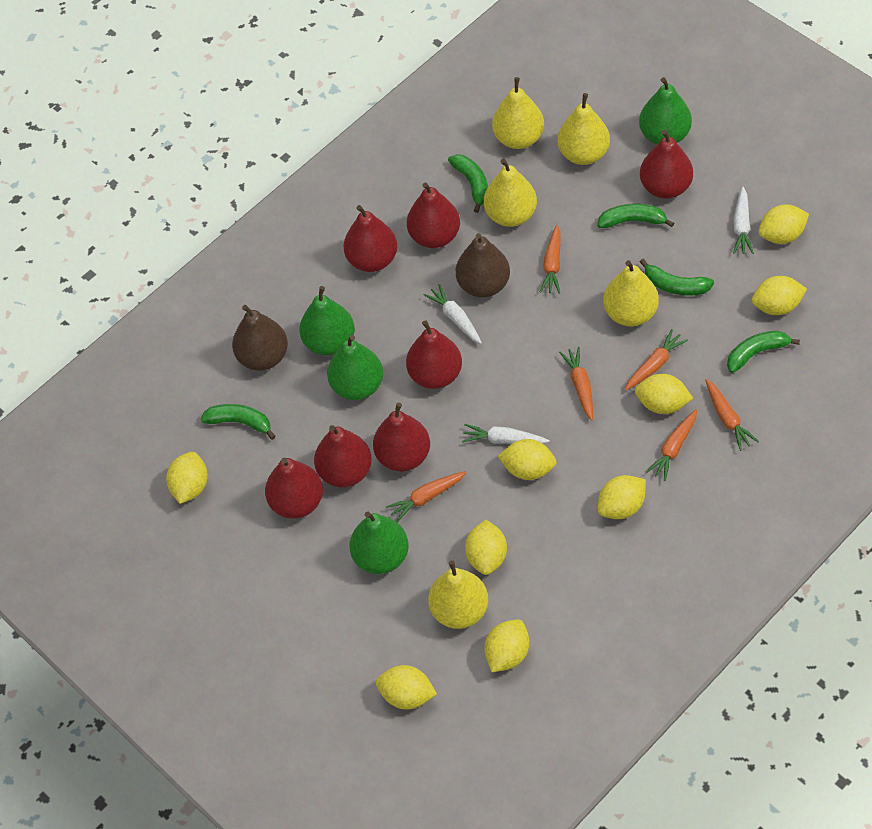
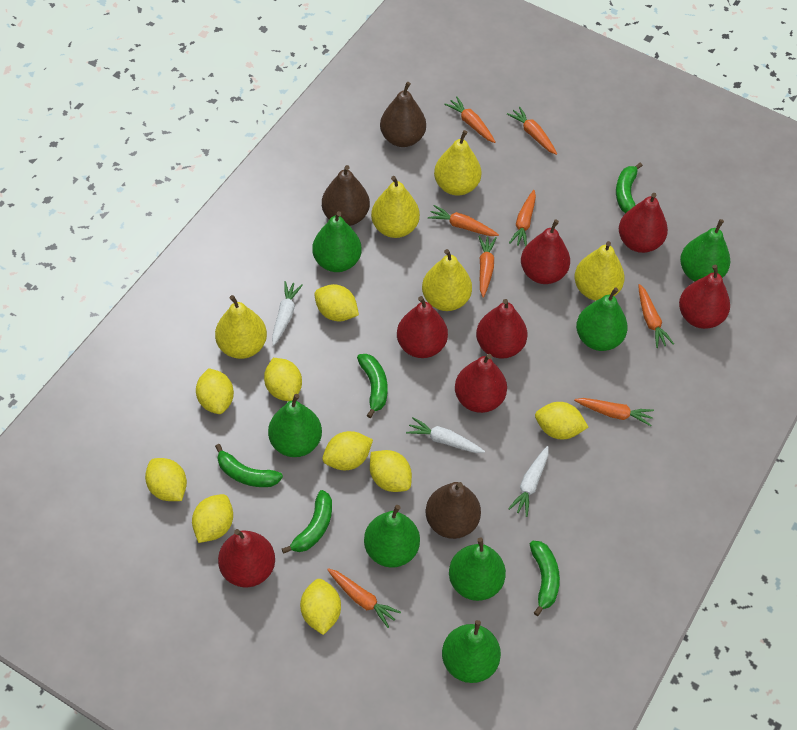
brown pear: 2 -> 3
green pear: 4 -> 7
orange carrot: 6 -> 8

